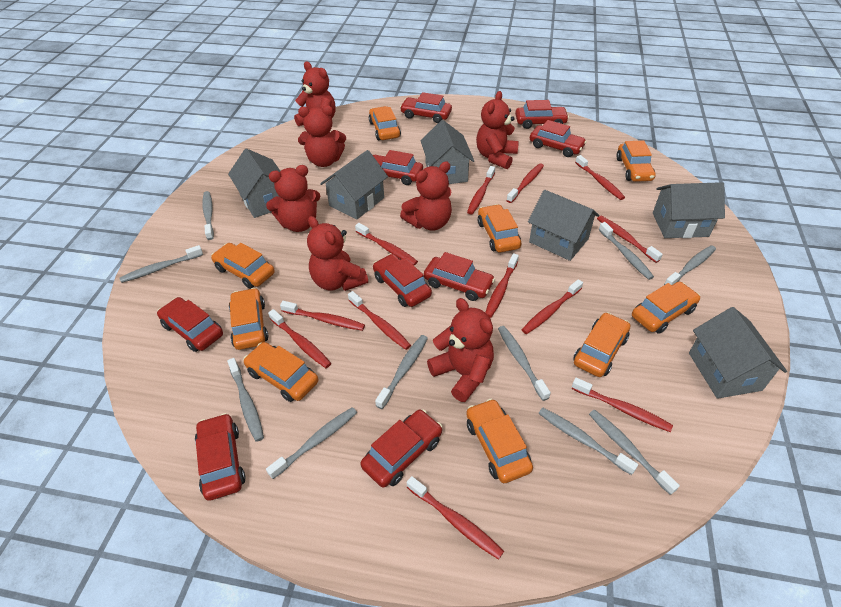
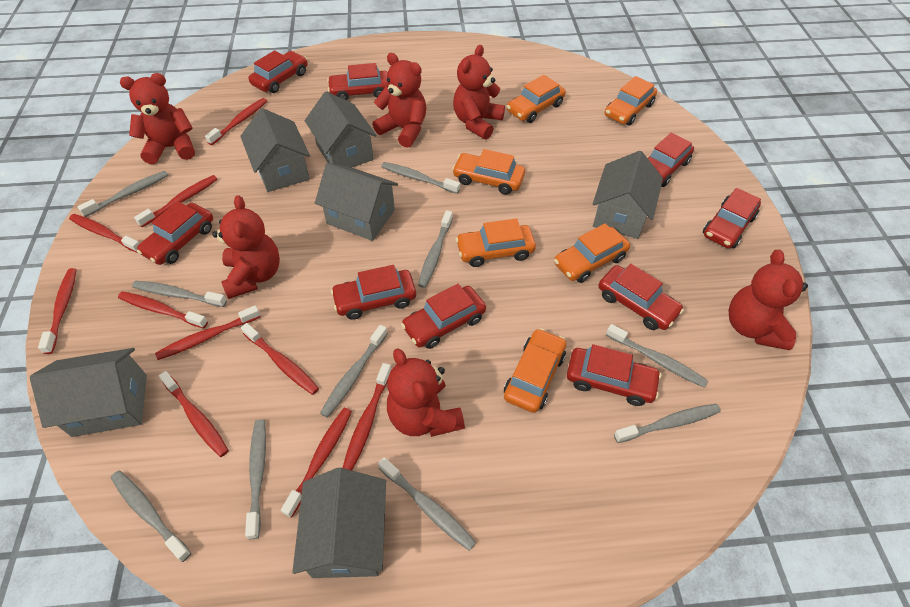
orange car: 9 -> 6
red teddy bear: 7 -> 6
red toothbrush: 12 -> 10

